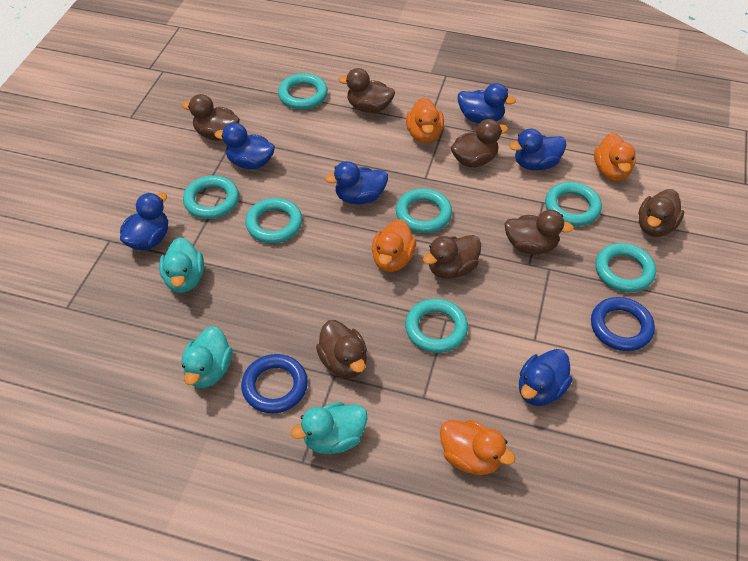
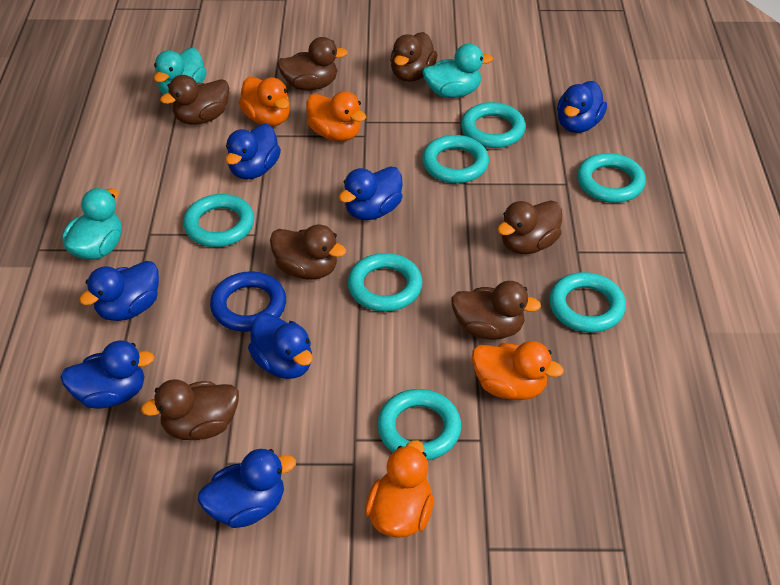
blue duck: 6 -> 7
blue ring: 2 -> 1

